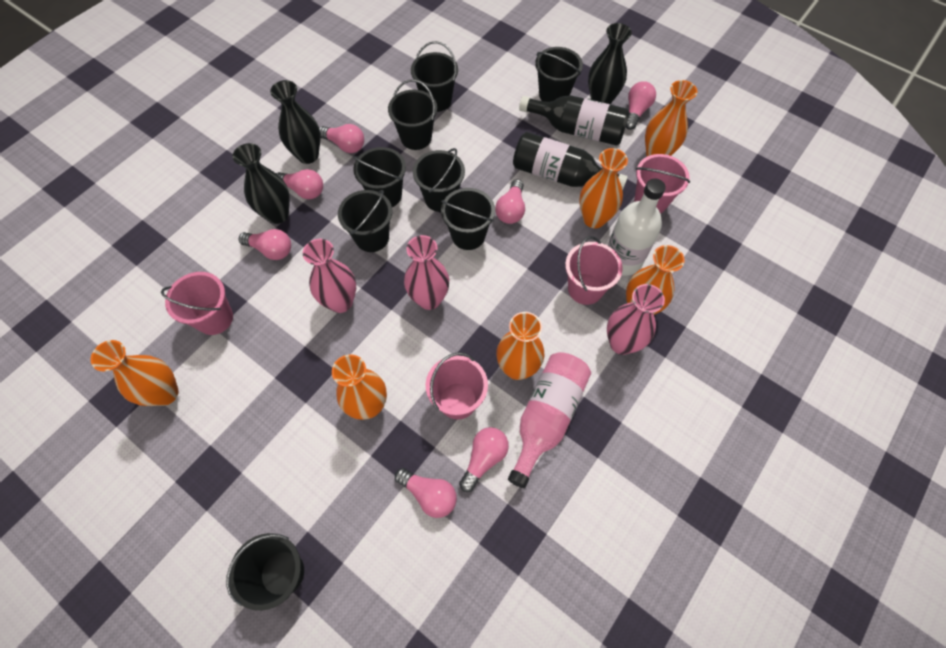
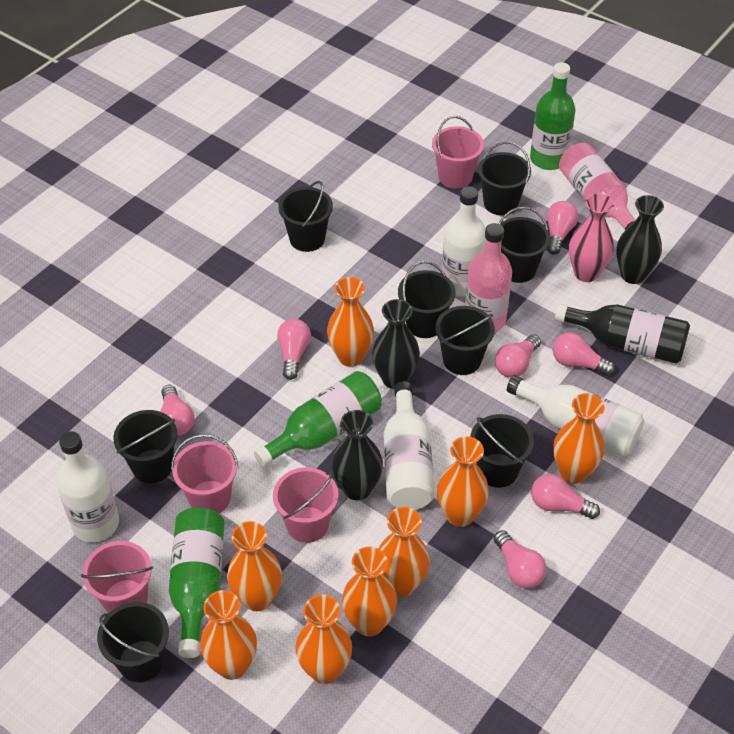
black bottle: 2 -> 1
green bottle: 0 -> 3
orange vase: 6 -> 8
pink bottle: 1 -> 2
pink vase: 3 -> 1
white bottle: 1 -> 4

